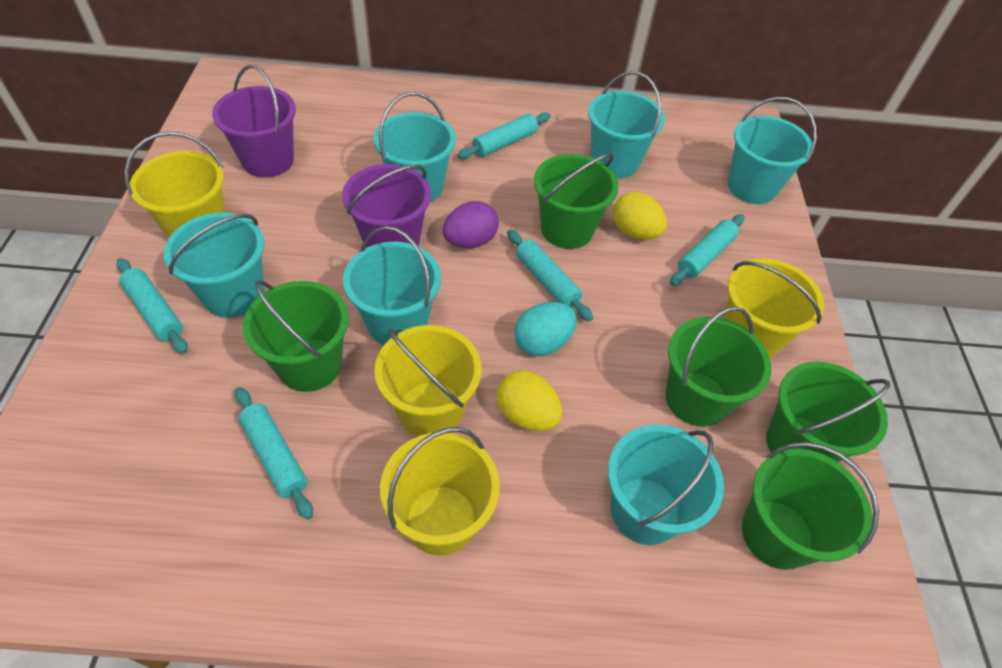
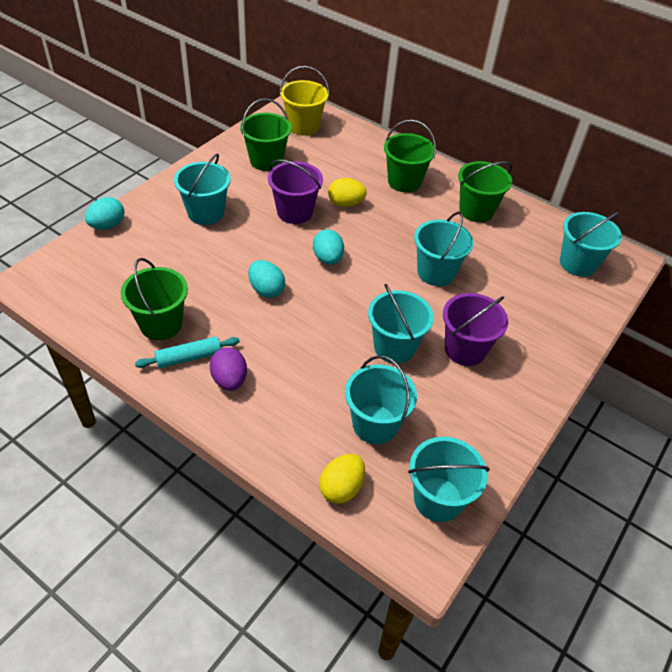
green bucket: 5 -> 4
turquoise egg: 1 -> 3
turquoise rolling pin: 5 -> 1
yellow bucket: 4 -> 1

